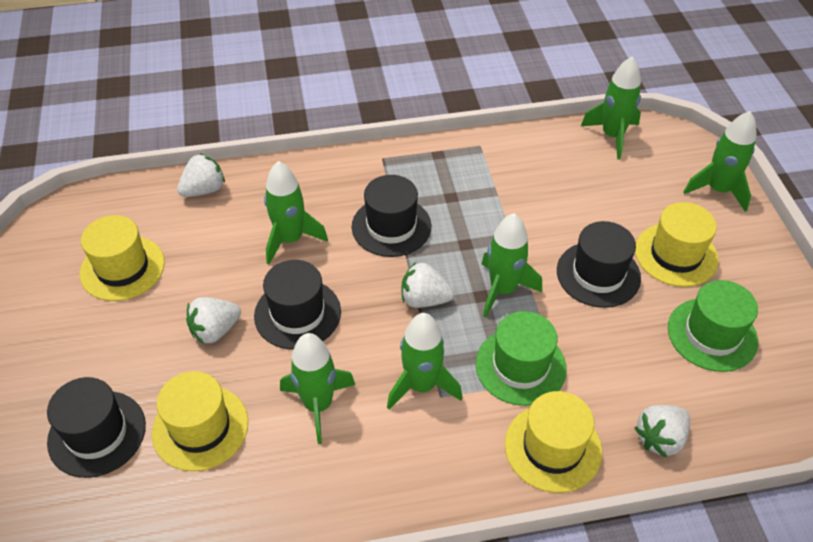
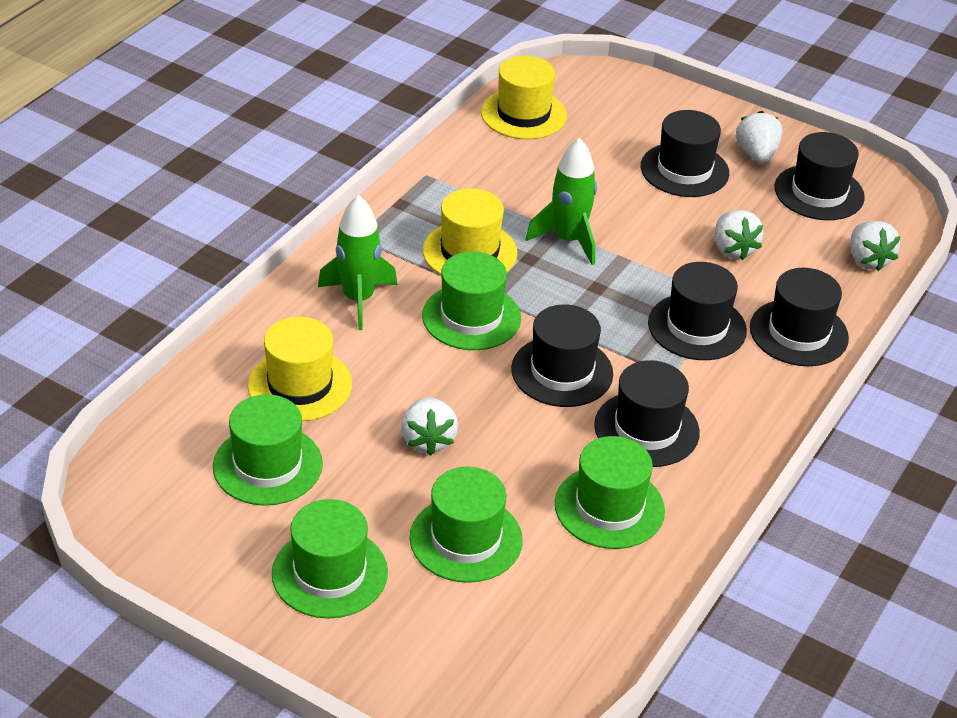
black hat: 4 -> 6
green hat: 2 -> 5
green rocket: 6 -> 2
yellow hat: 4 -> 3

